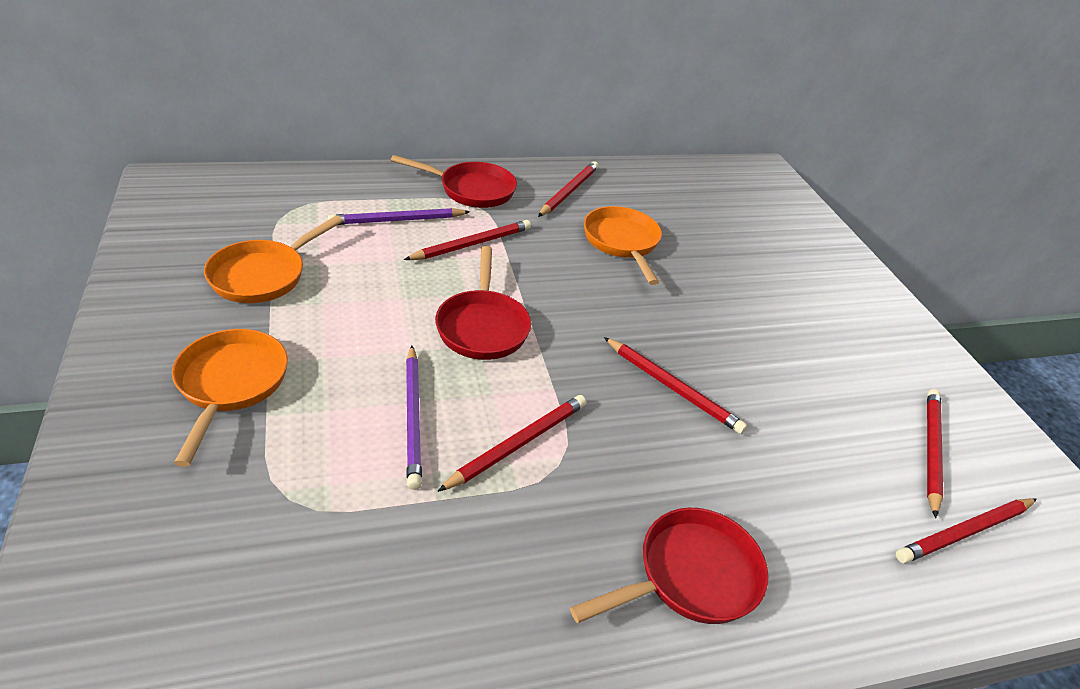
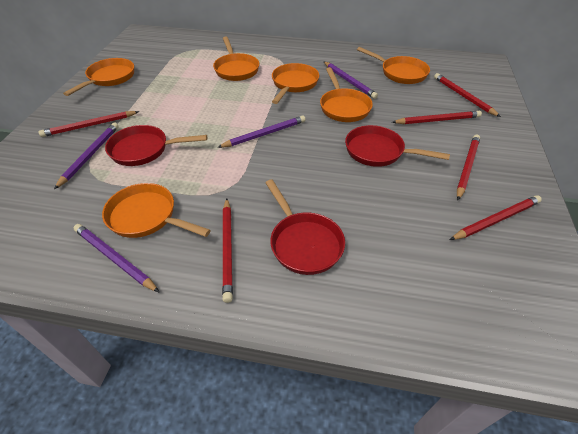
orange pan: 3 -> 6
purple pencil: 2 -> 4

